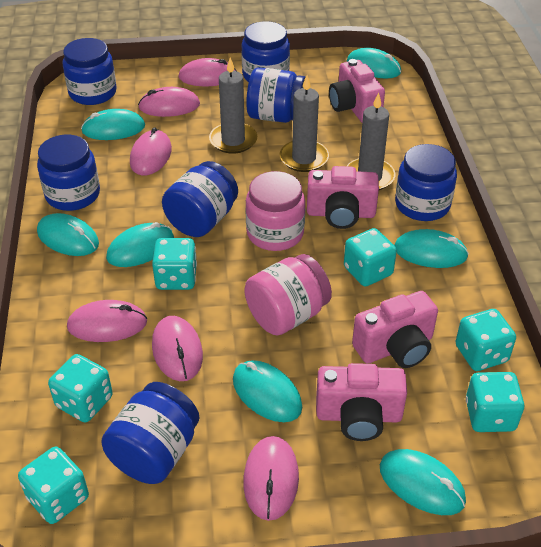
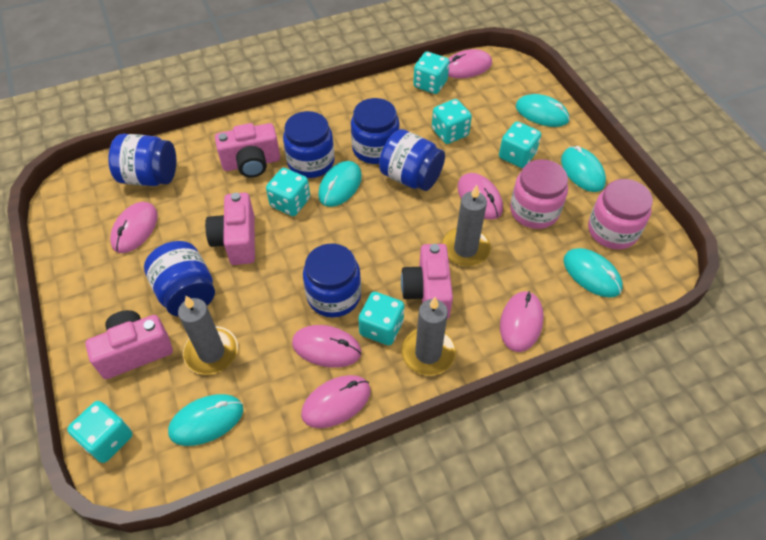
blue jar: 7 -> 6
turquoise mouse: 7 -> 5

